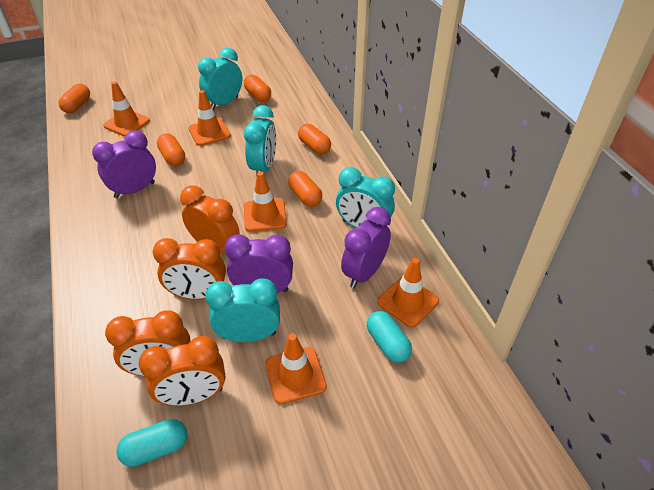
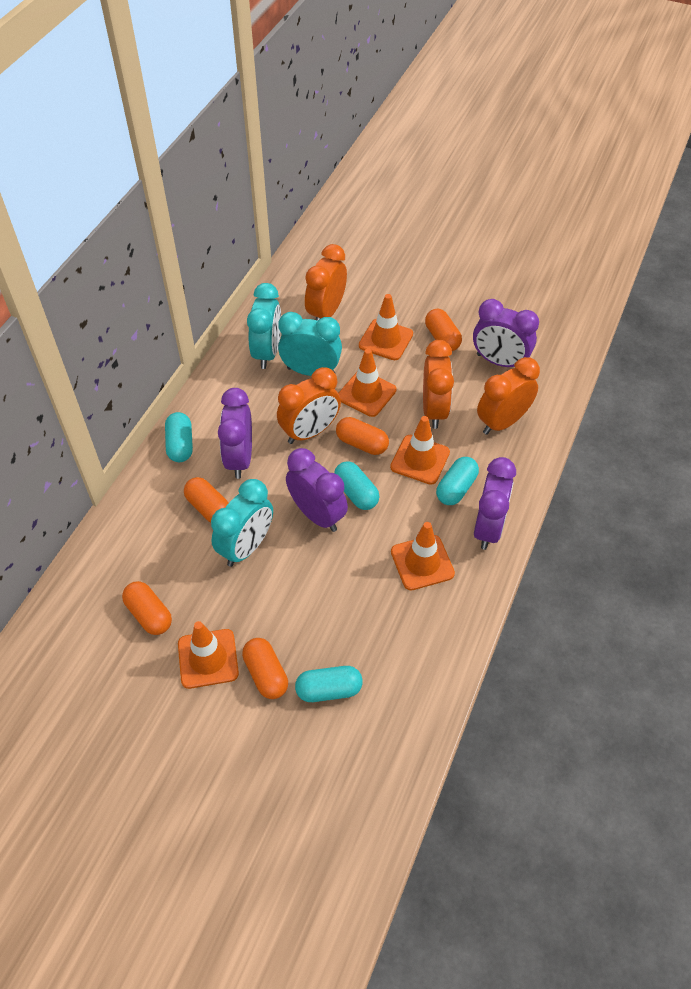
purple clock: 3 -> 4
turquoise capsule: 2 -> 4
turquoise clock: 4 -> 3

